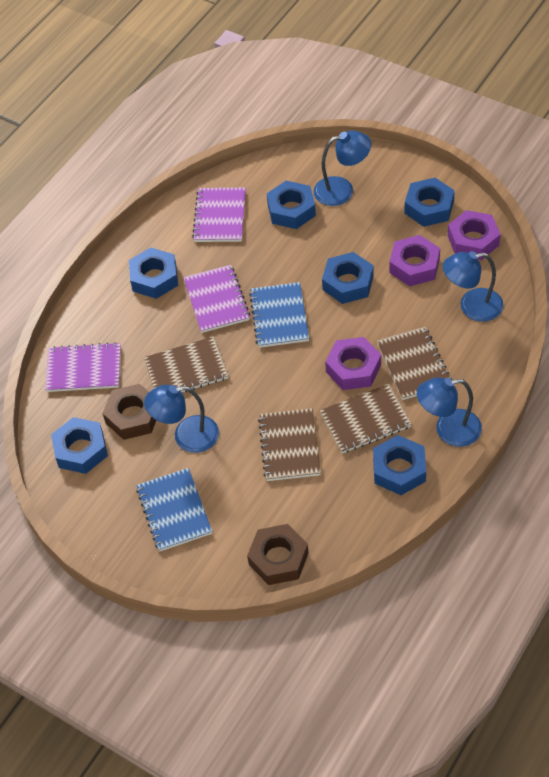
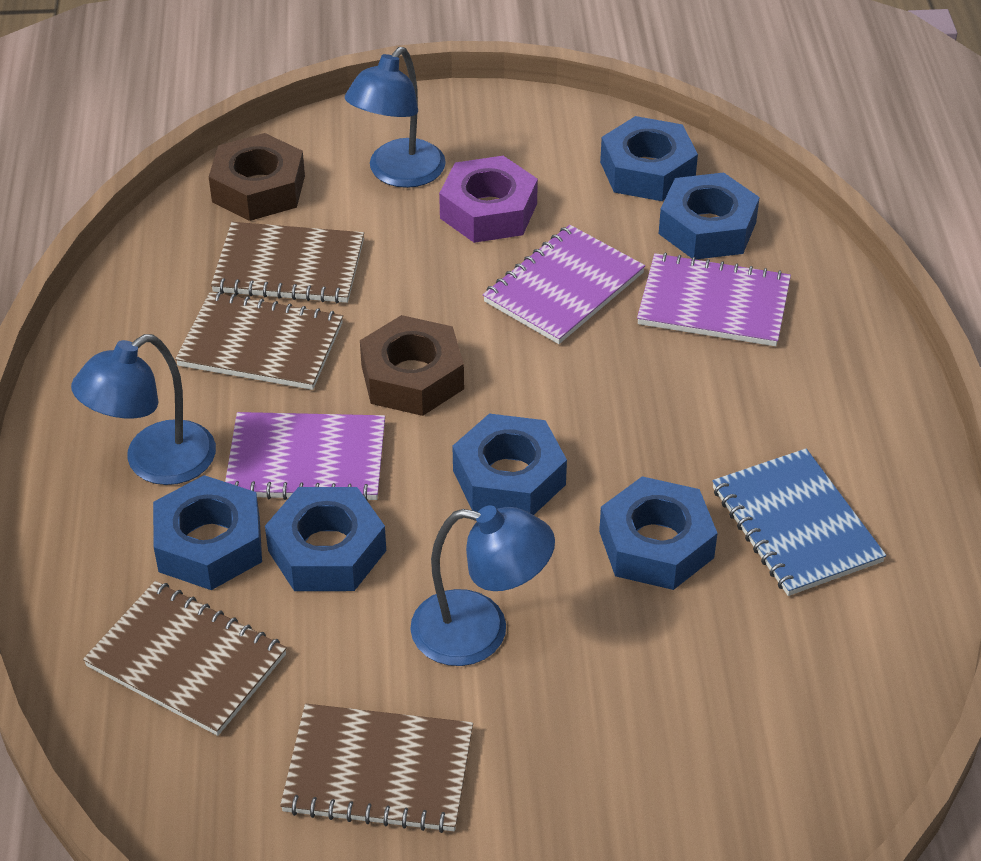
blue lamp: 4 -> 3
blue notebook: 2 -> 1
purple nut: 3 -> 1

